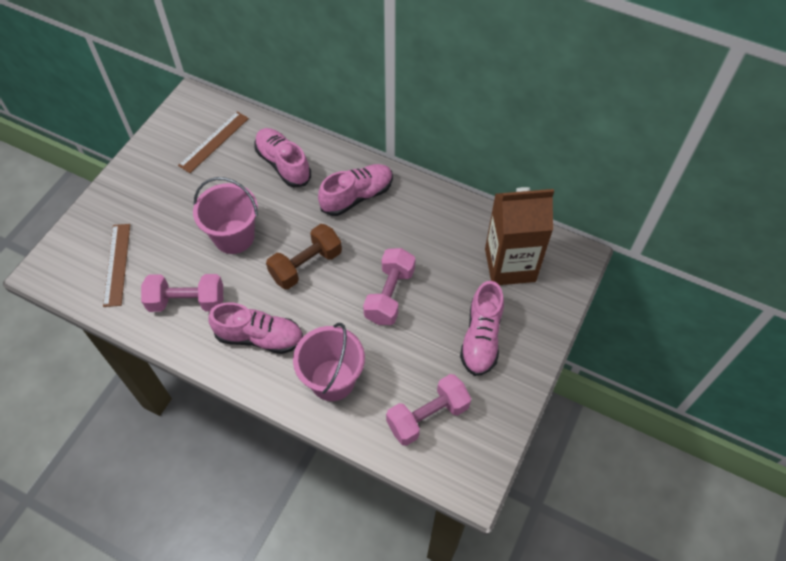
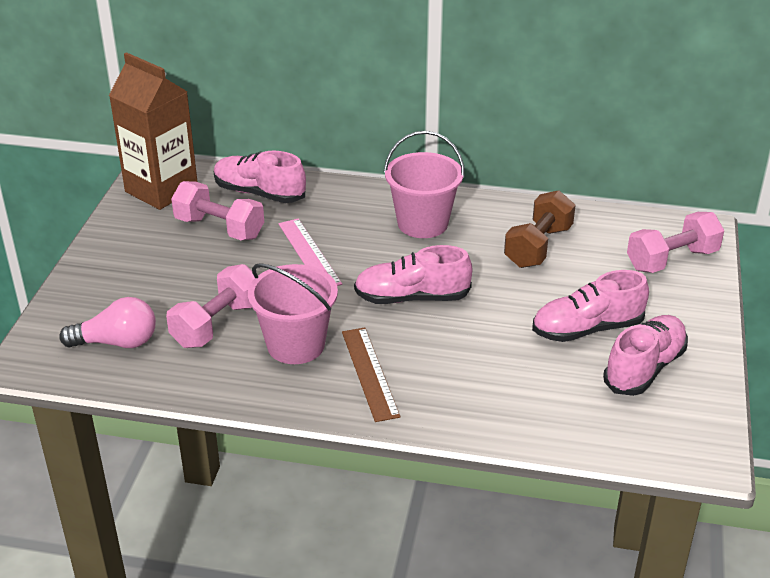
brown ruler: 2 -> 1
pink light bulb: 0 -> 1
pink ruler: 0 -> 1

